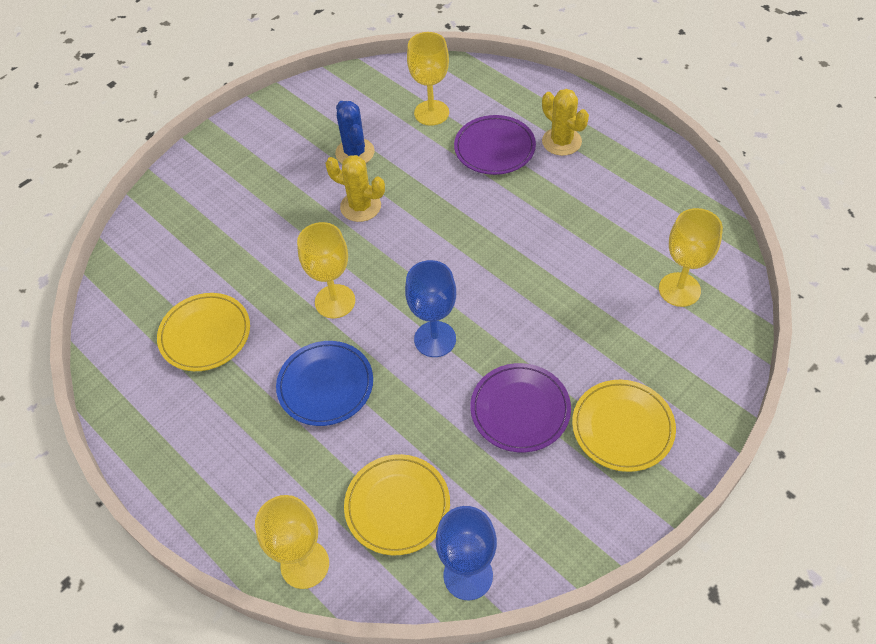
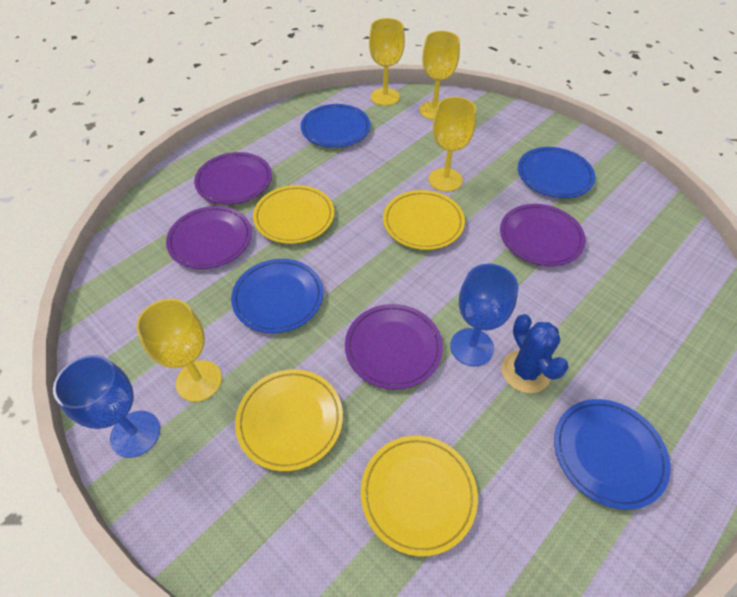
blue plate: 1 -> 4
purple plate: 2 -> 4
yellow cactus: 2 -> 0
yellow plate: 3 -> 4

